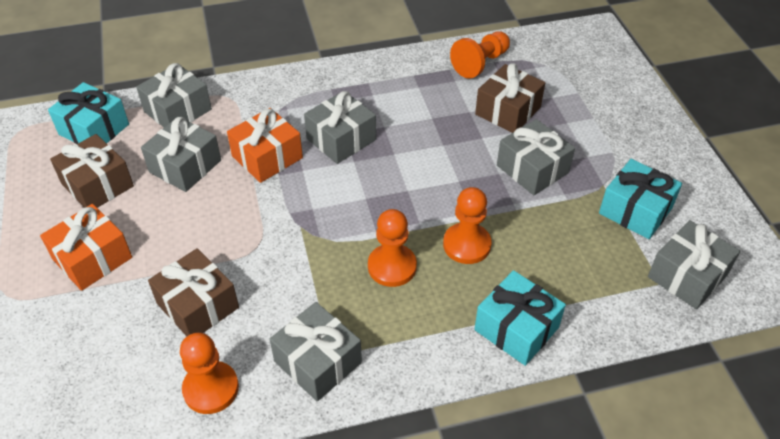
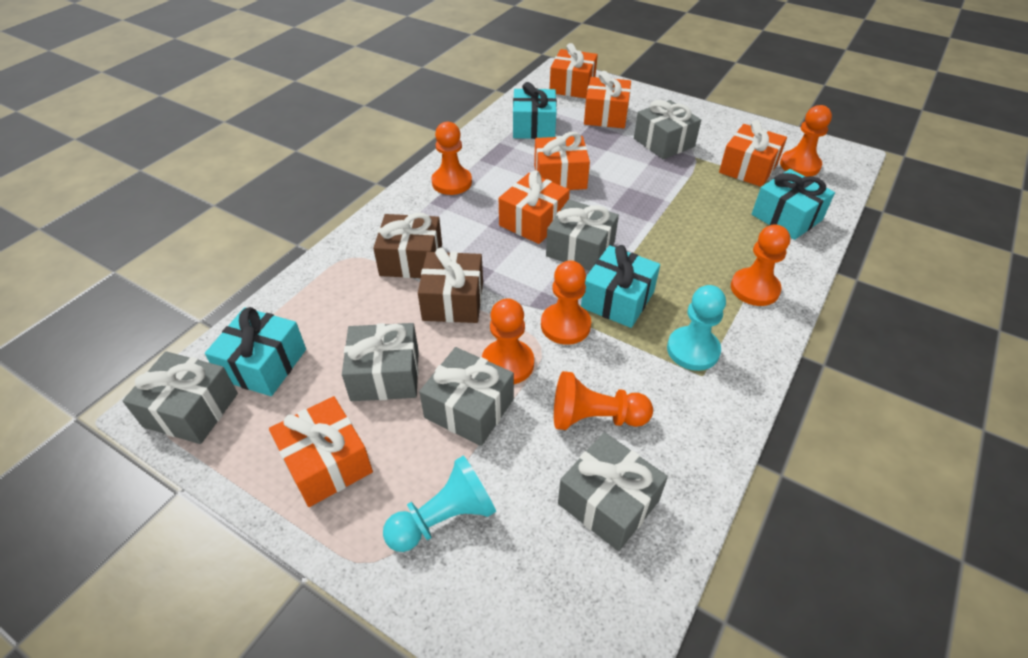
brown gift: 3 -> 2
orange gift: 2 -> 6
orange pawn: 4 -> 6
turquoise gift: 3 -> 4
turquoise pawn: 0 -> 2

